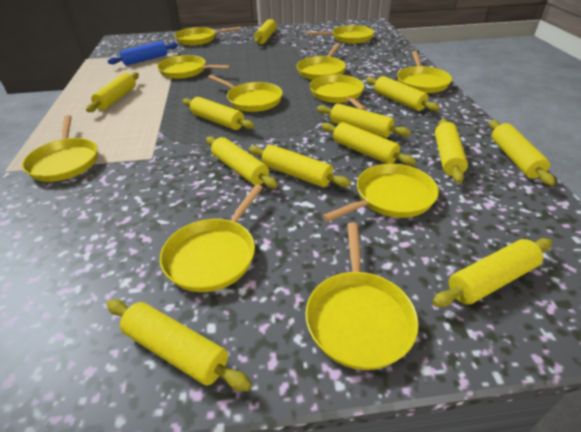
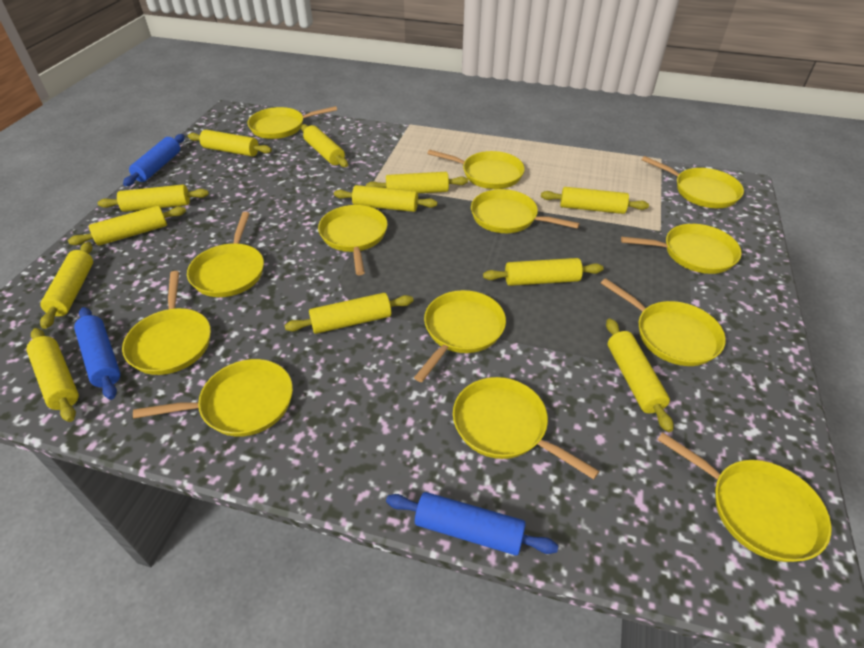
blue rolling pin: 1 -> 3
yellow pan: 11 -> 13

